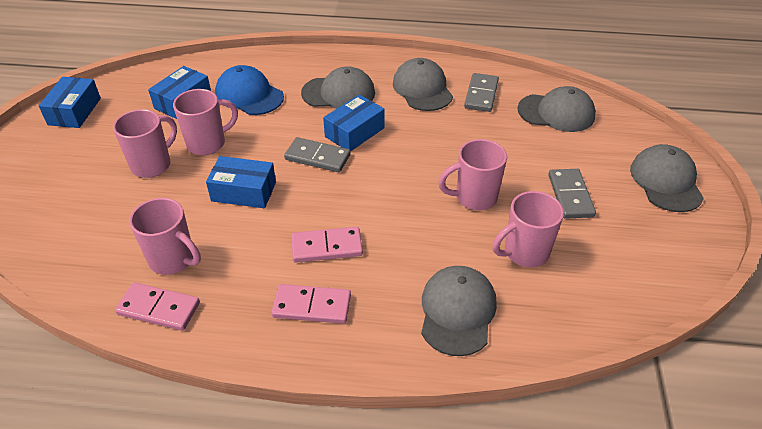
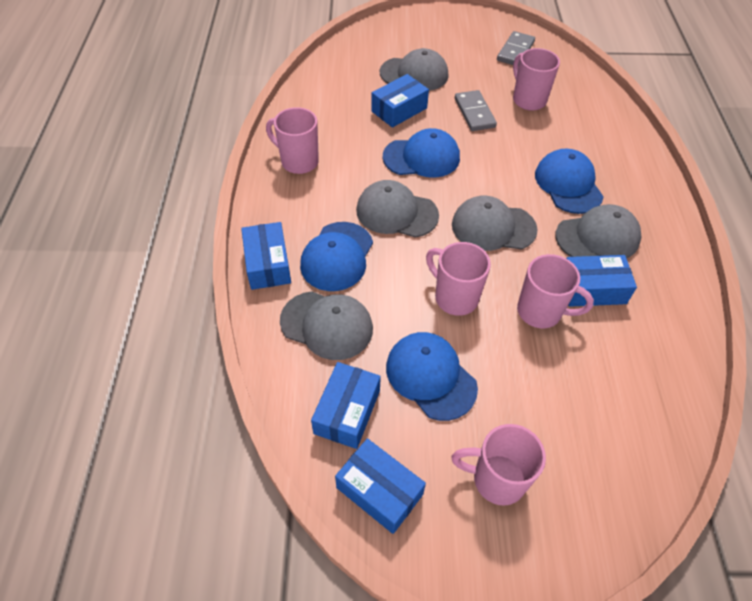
blue box: 4 -> 5
blue cap: 1 -> 4
grey domino: 3 -> 2
pink domino: 3 -> 0

